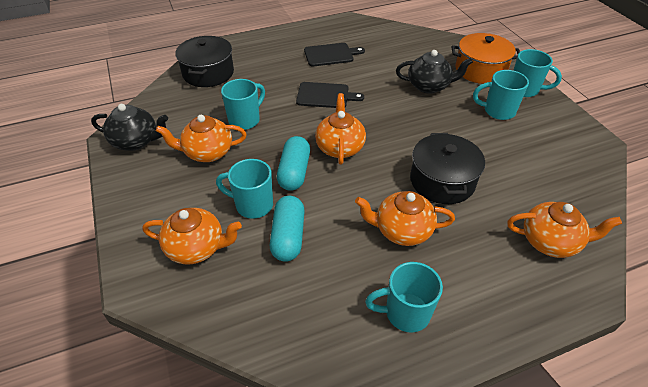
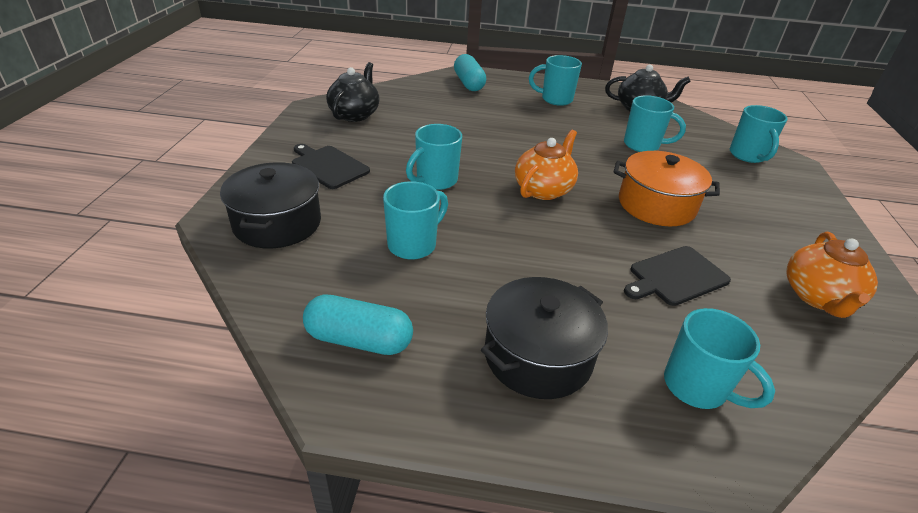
orange teapot: 5 -> 2
turquoise mug: 5 -> 6

